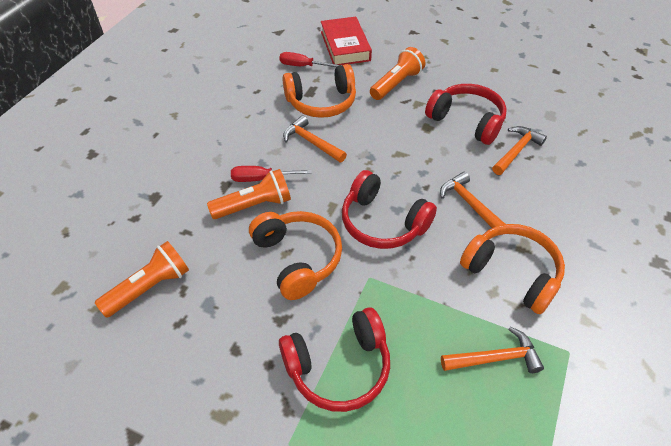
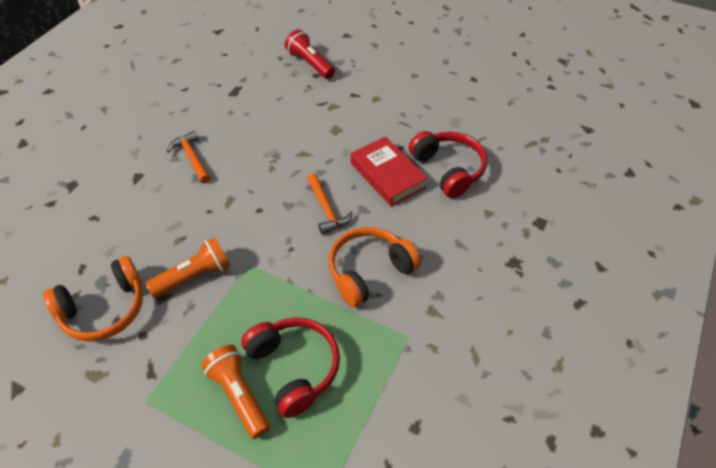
orange flashlight: 3 -> 2
orange hammer: 4 -> 2
orange headphones: 3 -> 2
red flashlight: 0 -> 1
red headphones: 3 -> 2
red screwdriver: 2 -> 0

